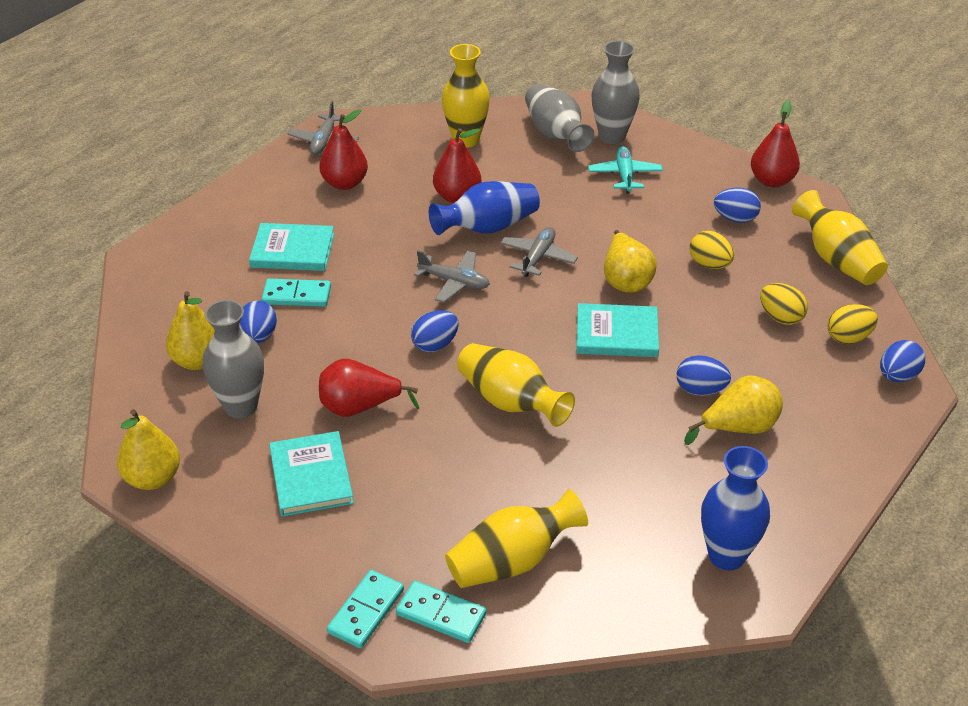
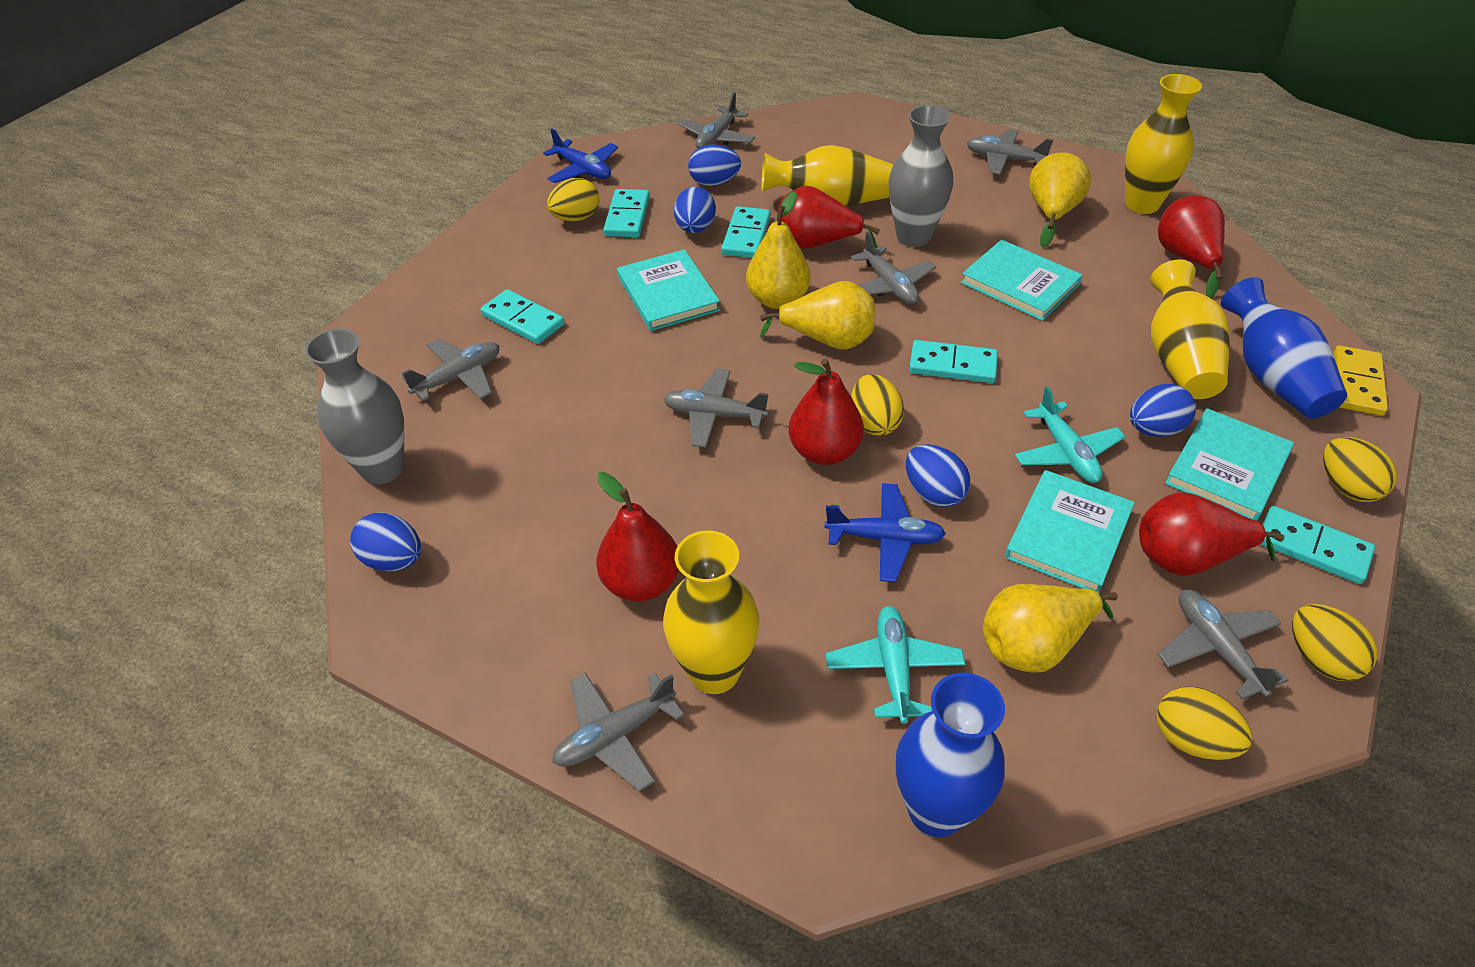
blue plane: 0 -> 2
grey plane: 3 -> 7
grey vase: 3 -> 2
red pear: 4 -> 5
turquoise book: 3 -> 4
turquoise domino: 3 -> 5
turquoise plane: 1 -> 2
yellow domino: 0 -> 1
yellow egg: 3 -> 5

